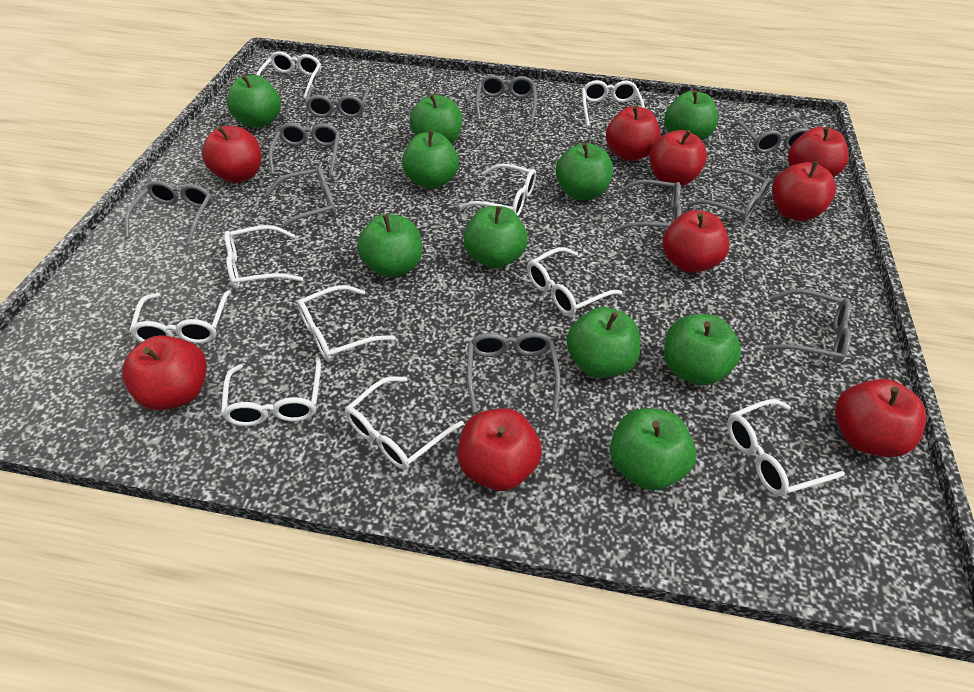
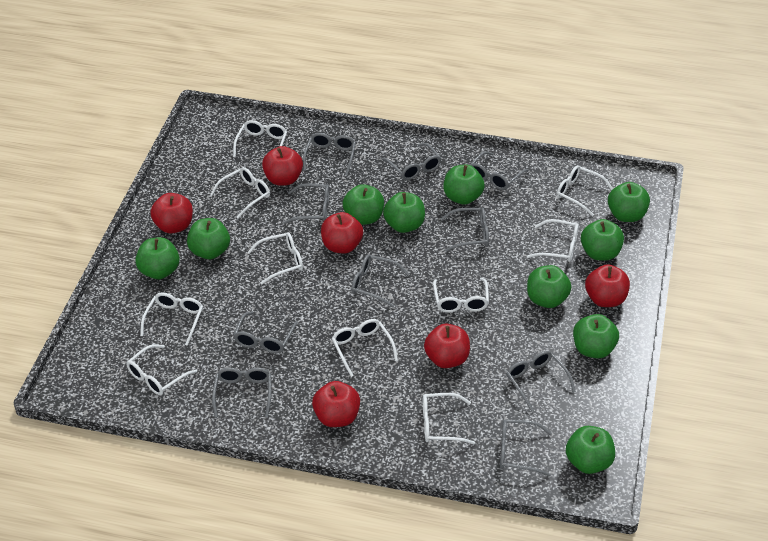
red apple: 9 -> 6

